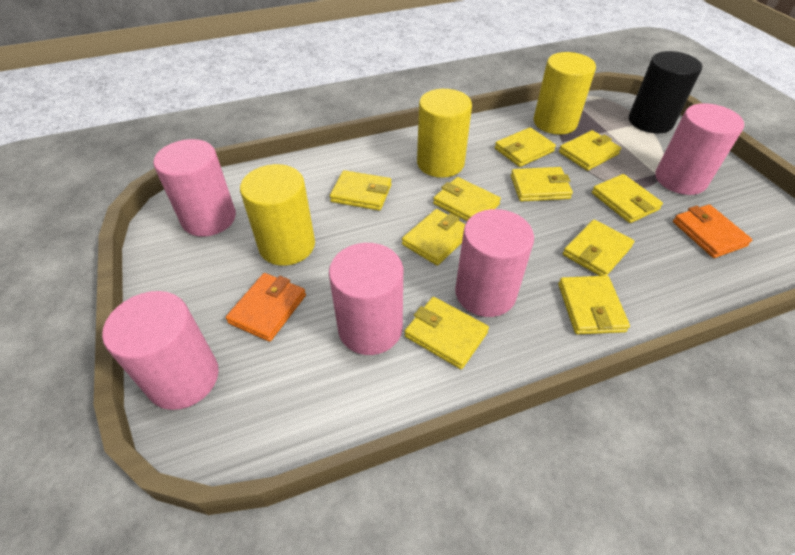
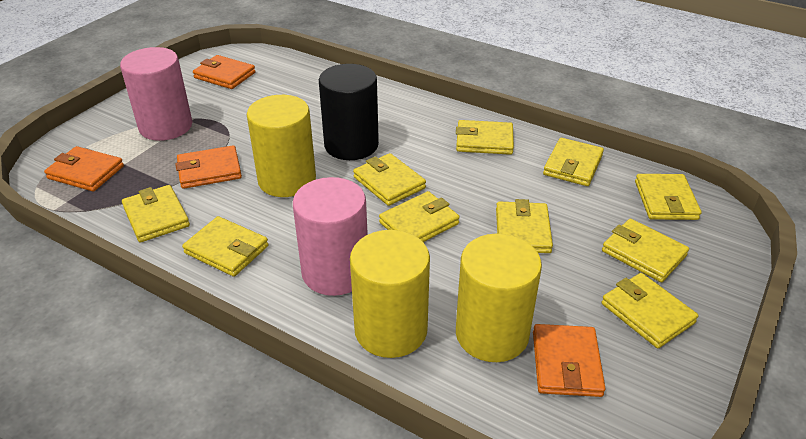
orange wallet: 2 -> 4
pink cylinder: 5 -> 2

